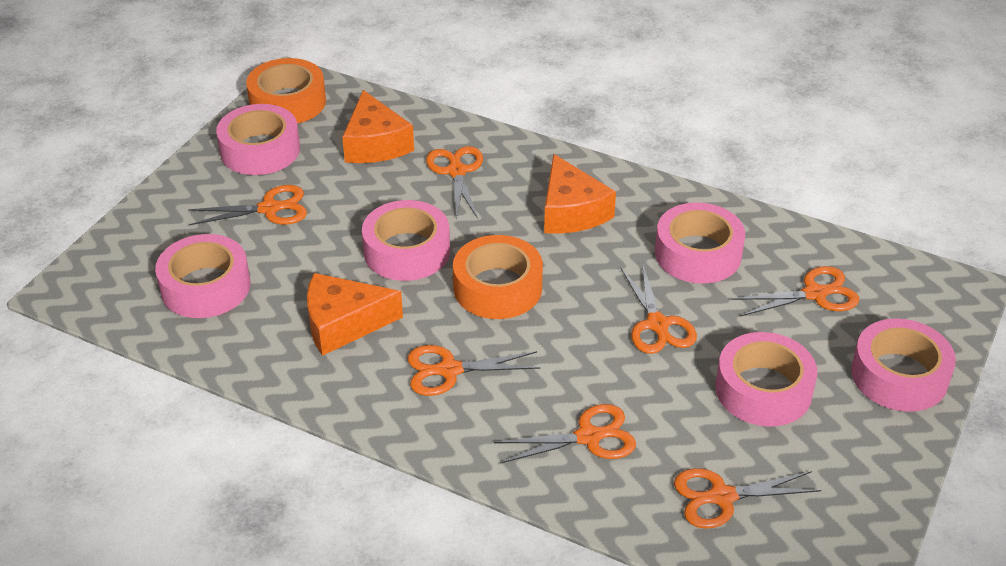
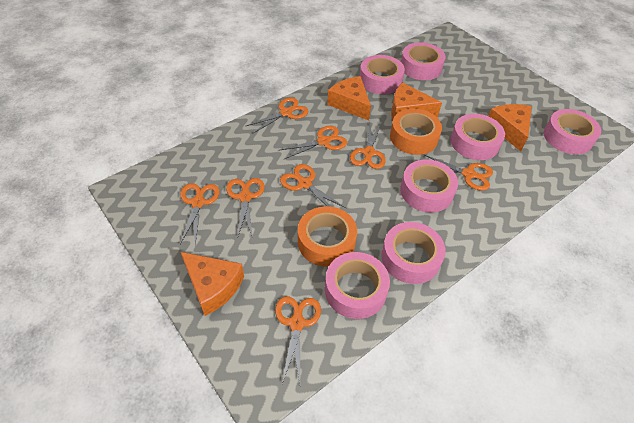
orange cheese: 3 -> 4
orange scissors: 7 -> 8
pink tape: 6 -> 7

